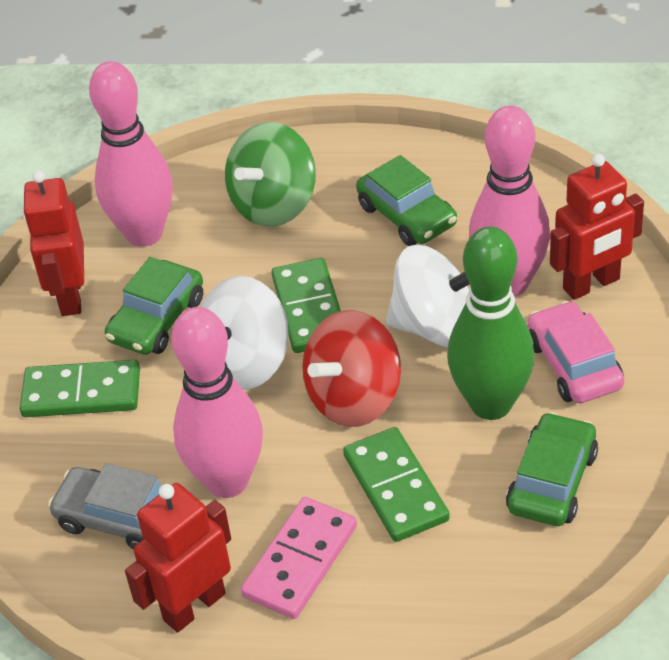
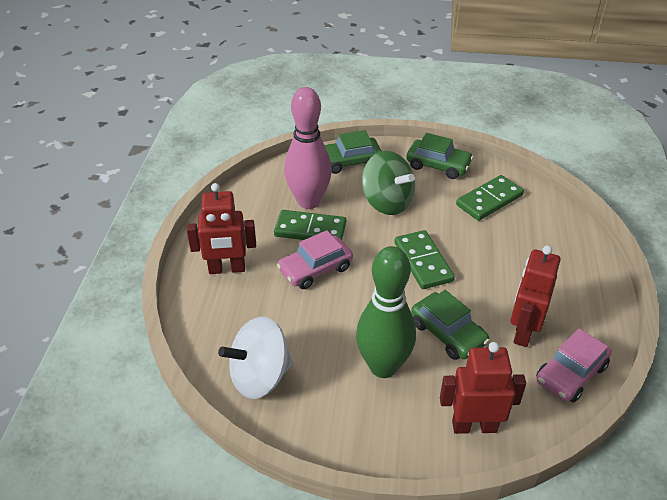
grey car: 1 -> 0
pink bowling pin: 3 -> 1
pink car: 1 -> 2
pink domino: 1 -> 0
red spinning top: 1 -> 0
white spinning top: 2 -> 1

